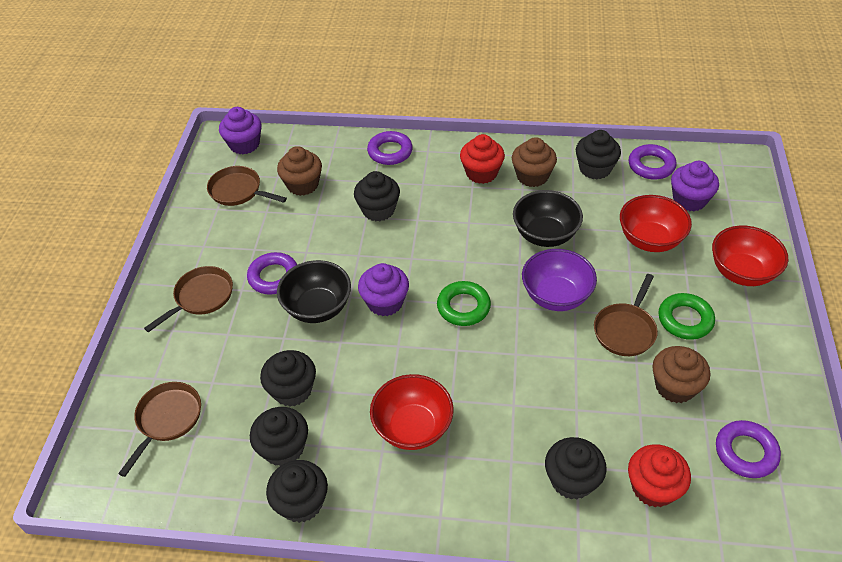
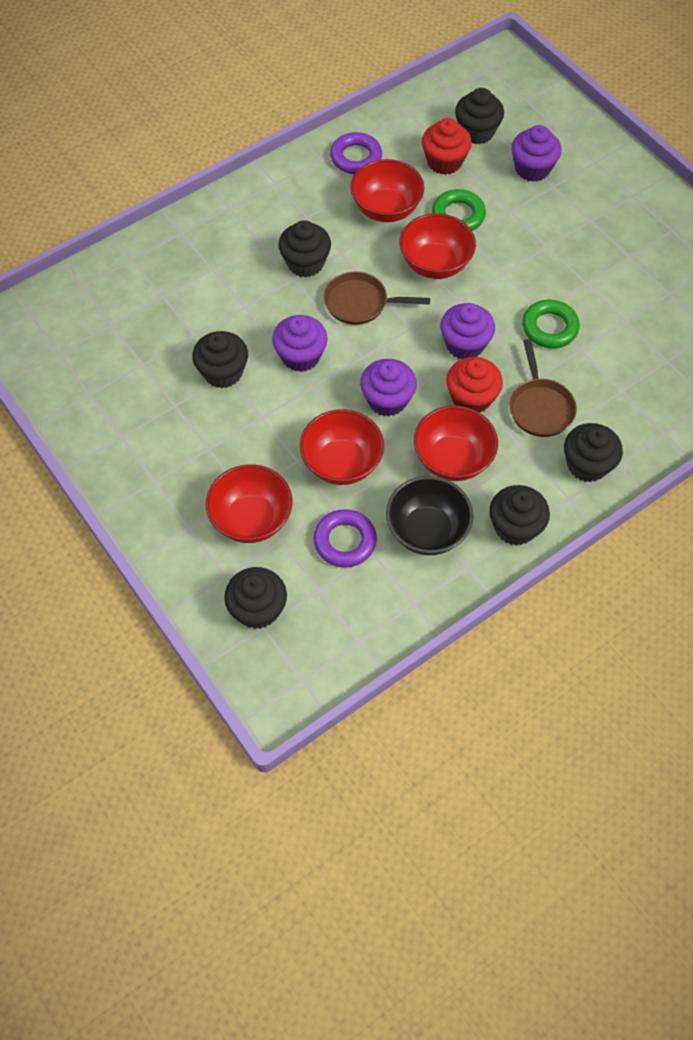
black bowl: 2 -> 1
brown cupcake: 3 -> 0
brown pan: 4 -> 2
purple bowl: 1 -> 0
purple cupcake: 3 -> 4
purple ring: 4 -> 2
red bowl: 3 -> 5

